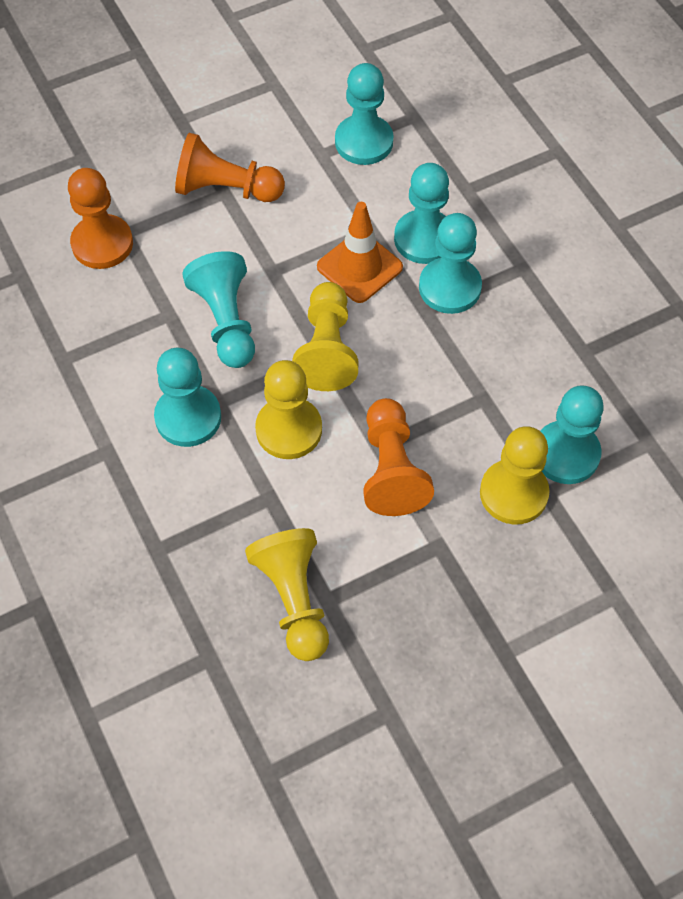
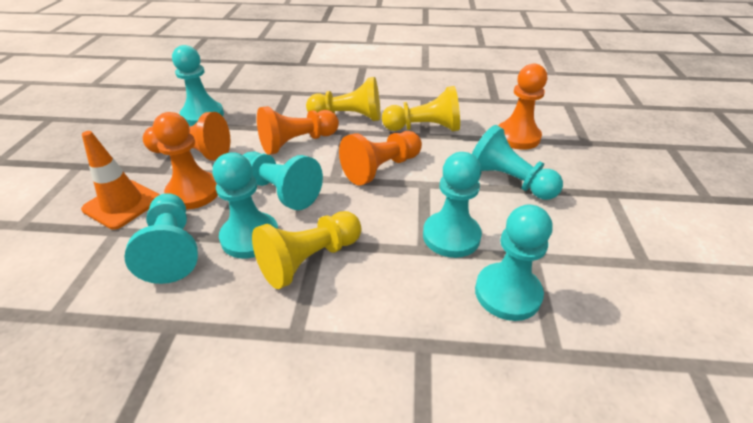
orange pawn: 3 -> 5
turquoise pawn: 6 -> 7
yellow pawn: 4 -> 3

